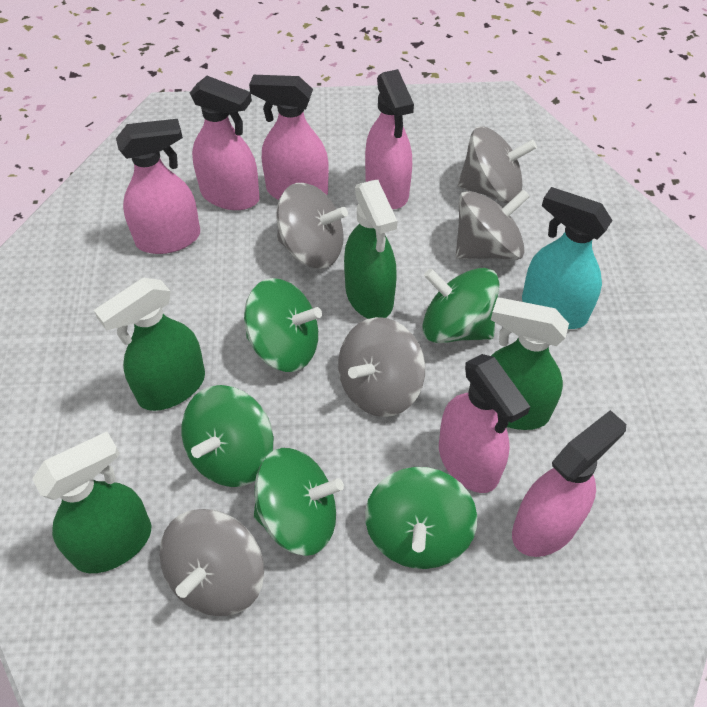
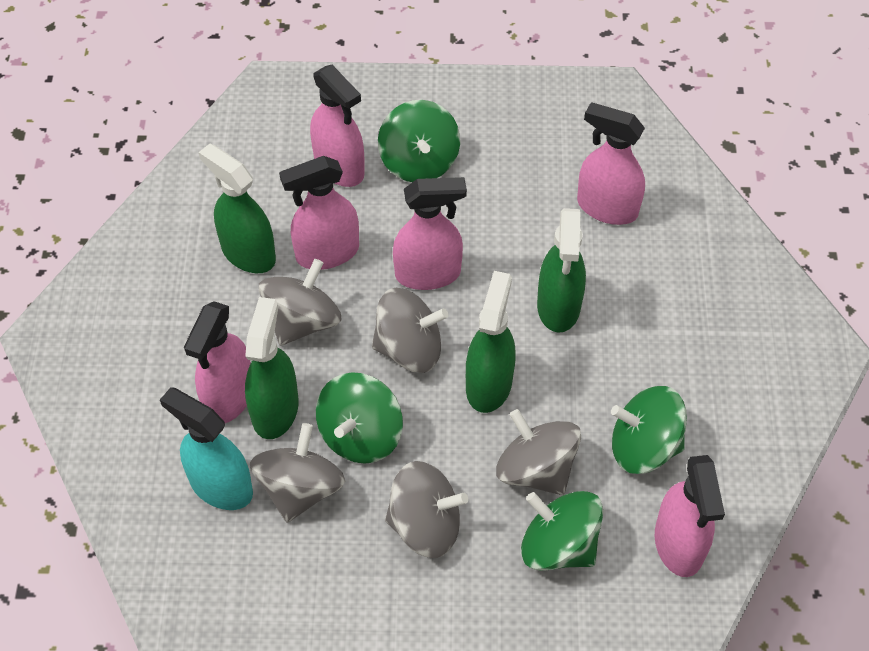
green spinning top: 5 -> 4

